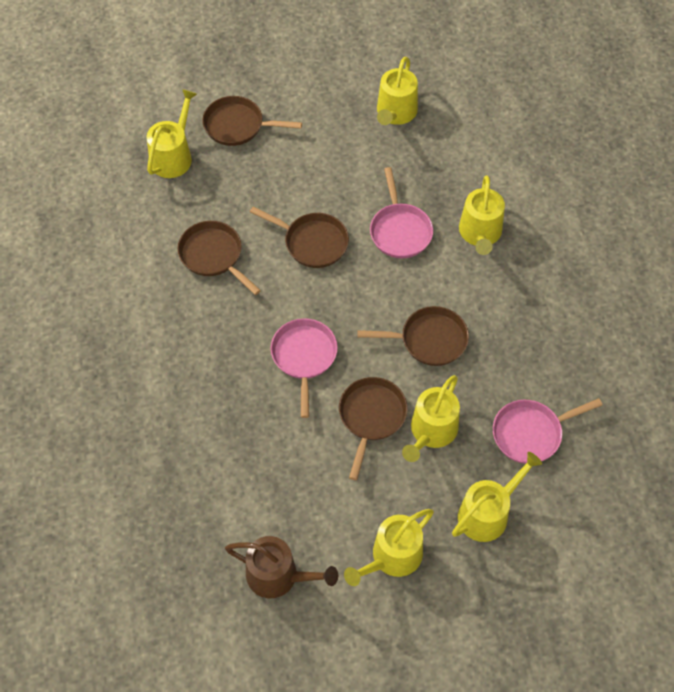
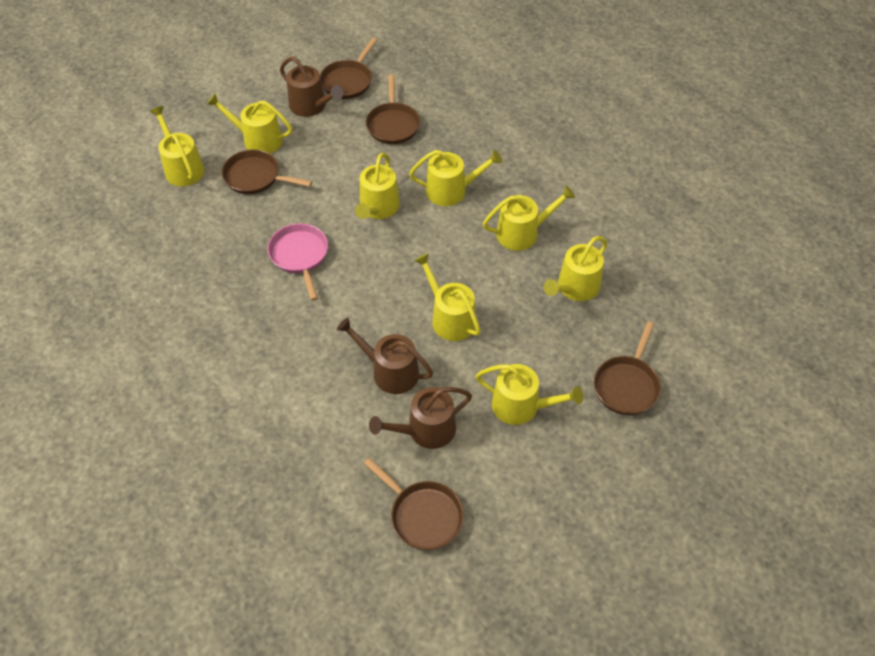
brown watering can: 1 -> 3
pink pan: 3 -> 1
yellow watering can: 6 -> 8

